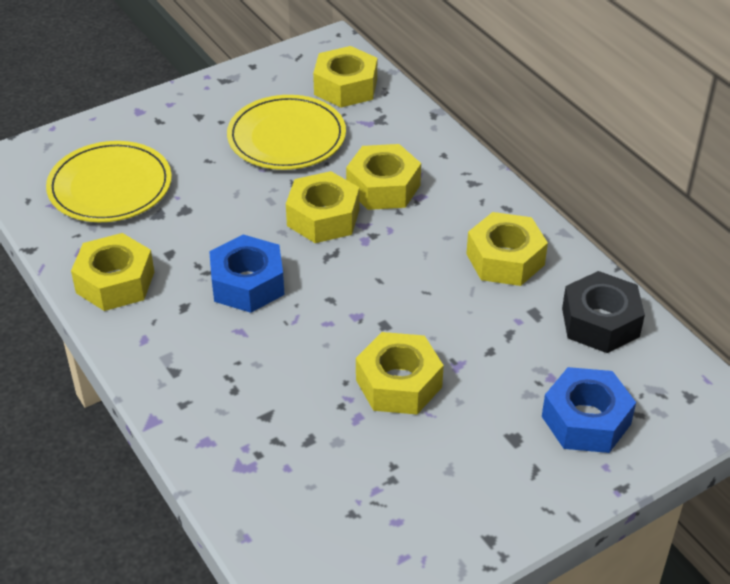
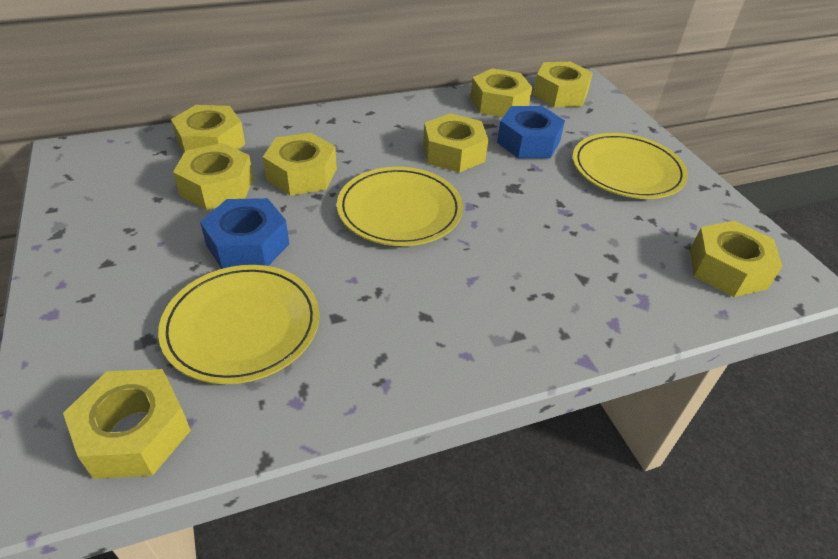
black nut: 1 -> 0
yellow nut: 6 -> 8
yellow plate: 2 -> 3

